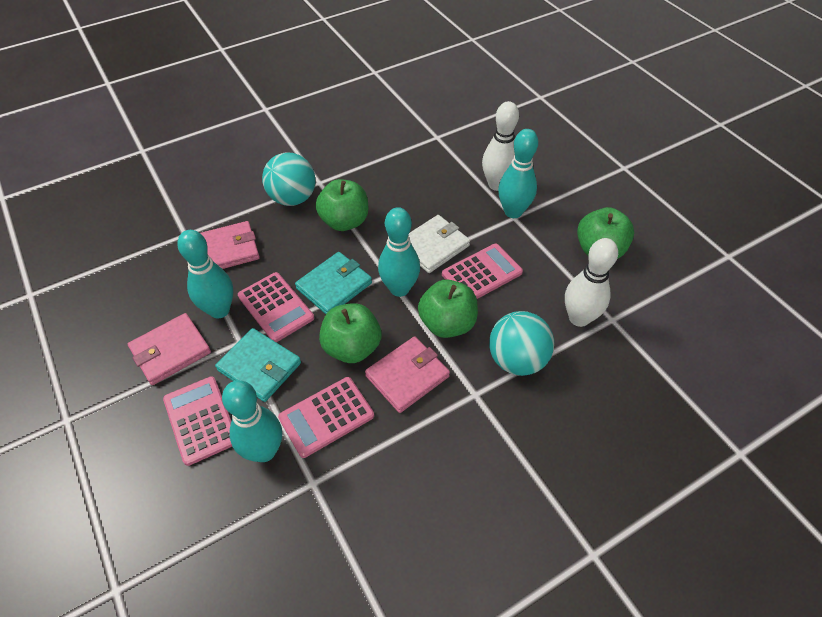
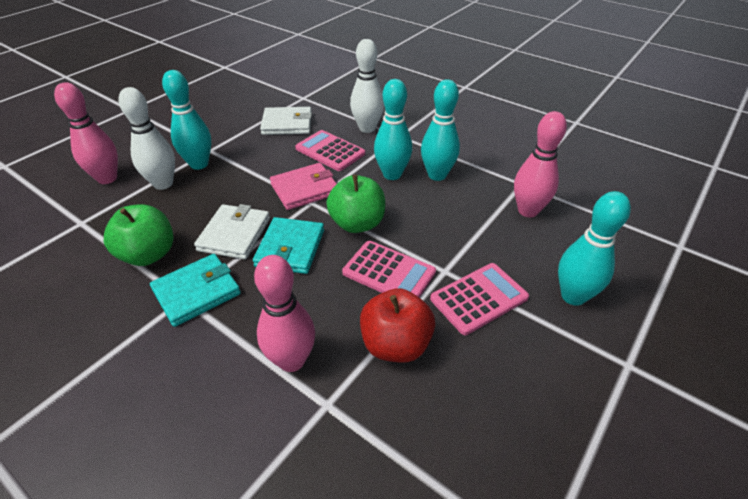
green apple: 4 -> 2
pink bowling pin: 0 -> 3
pink calculator: 4 -> 3
pink wallet: 3 -> 1
red apple: 0 -> 1
turquoise ball: 2 -> 0
white wallet: 1 -> 2

